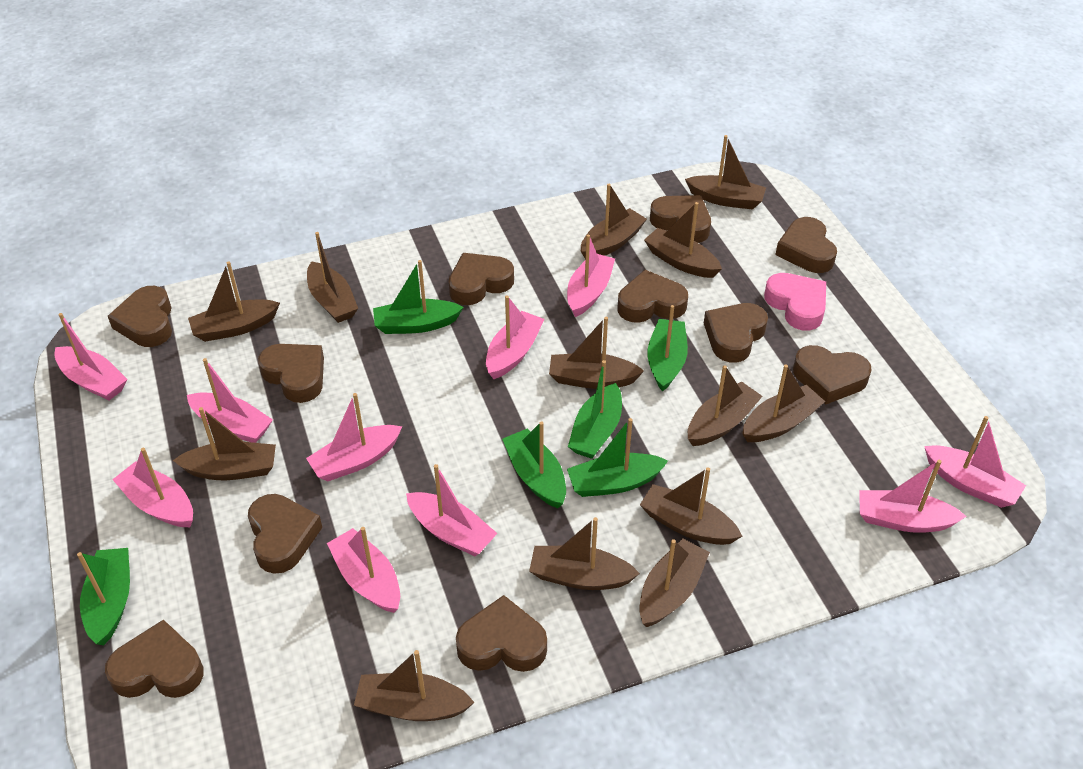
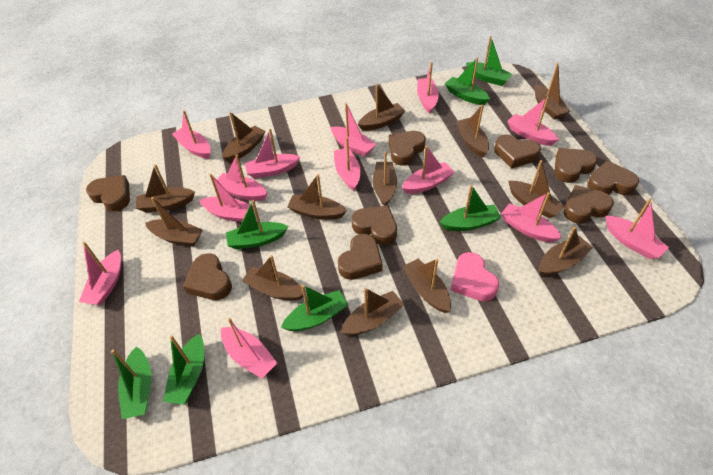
brown heart: 11 -> 9
green boat: 6 -> 7
pink boat: 10 -> 13

